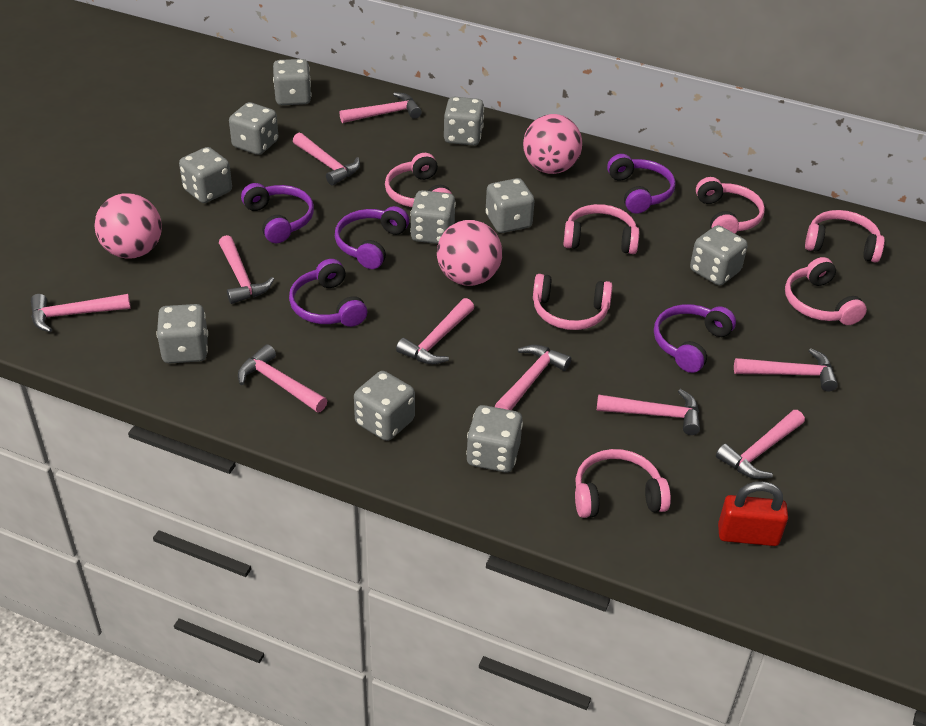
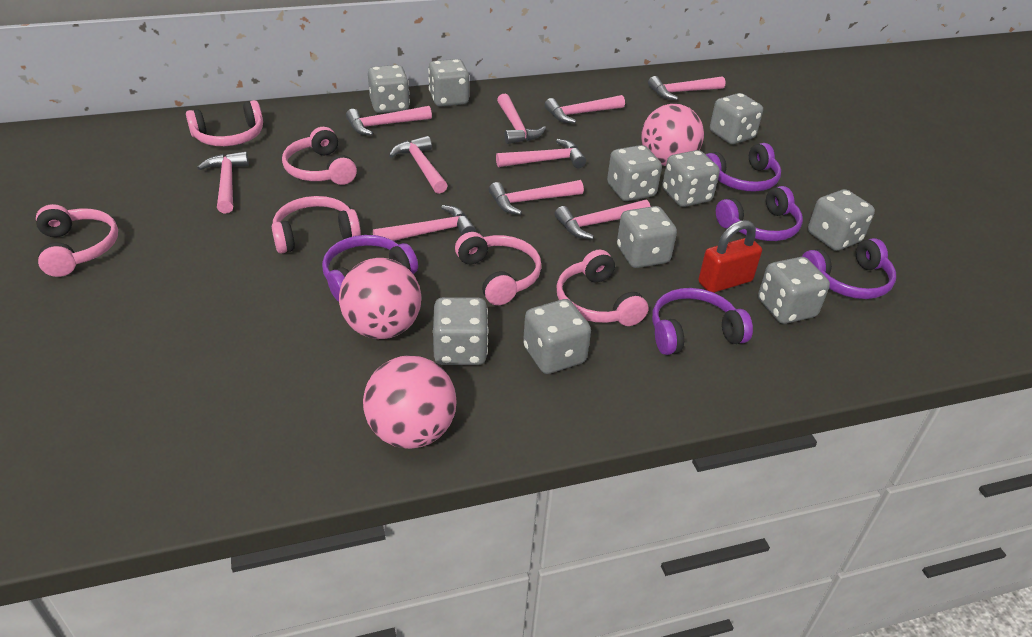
pink headphones: 7 -> 6

